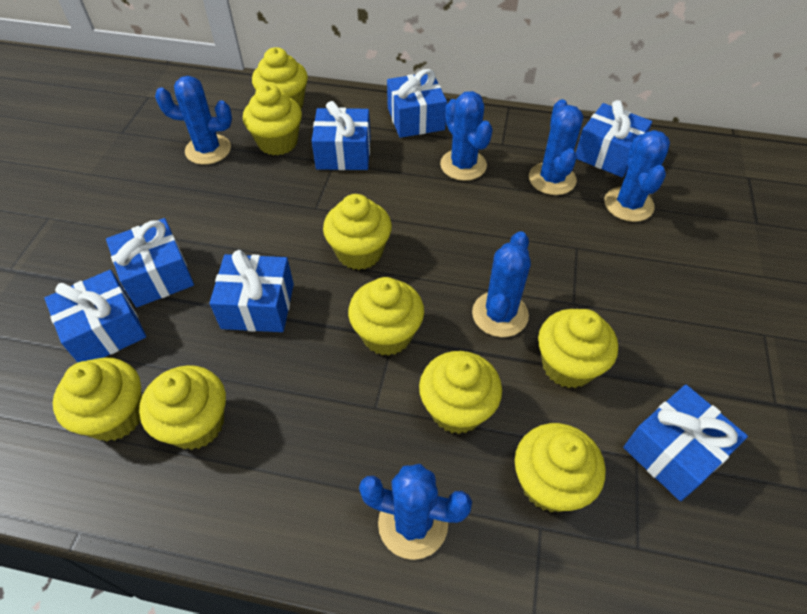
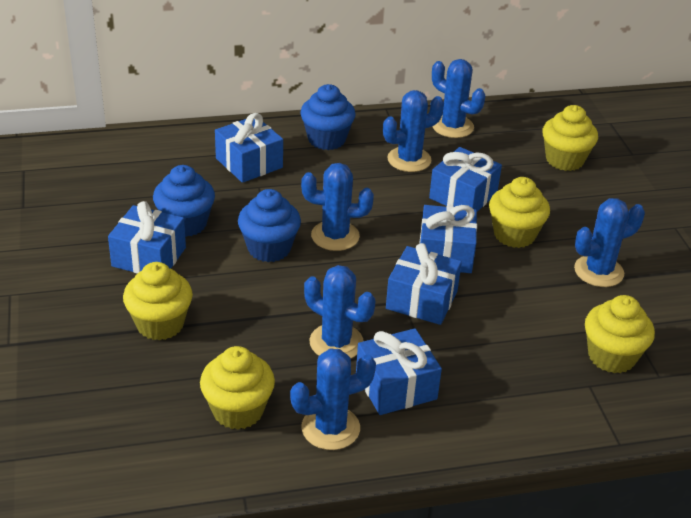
blue cupcake: 0 -> 3
blue gift: 7 -> 6
yellow cupcake: 9 -> 5

